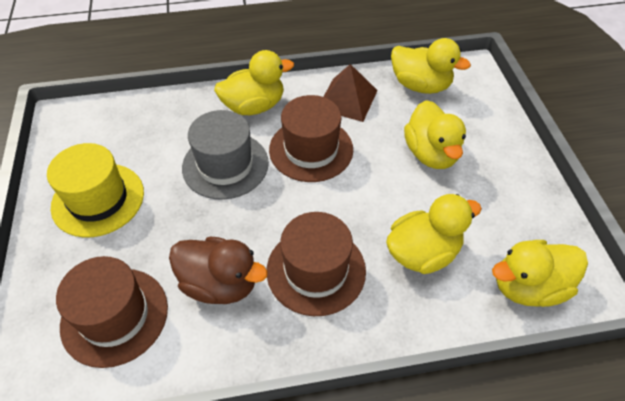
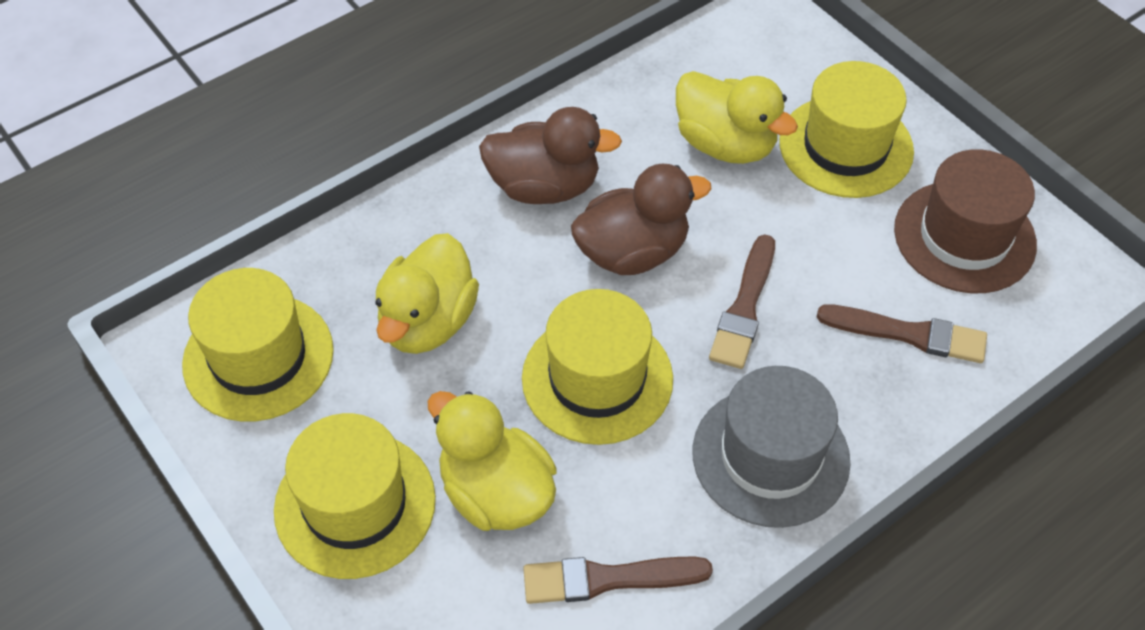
brown brush: 0 -> 3
brown duck: 1 -> 2
brown hat: 3 -> 1
brown pyramid: 1 -> 0
yellow duck: 5 -> 3
yellow hat: 1 -> 4

